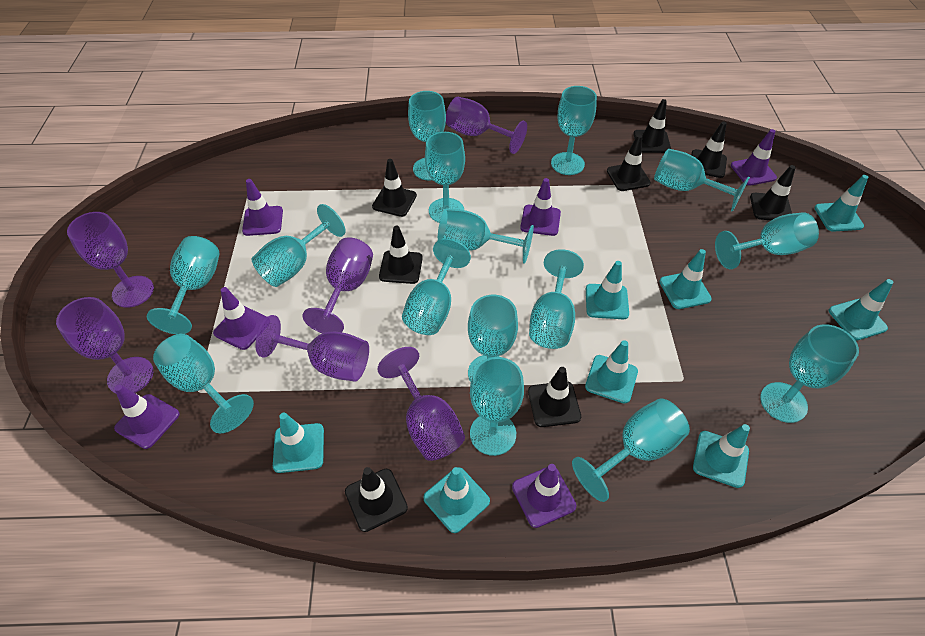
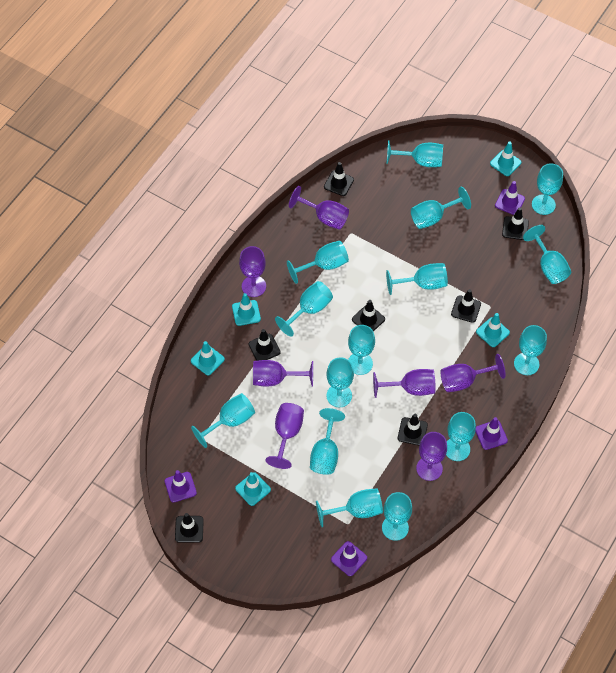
black traffic cone: 8 -> 7
purple goblet: 6 -> 7
purple traffic cone: 6 -> 4
turquoise traffic cone: 8 -> 5

